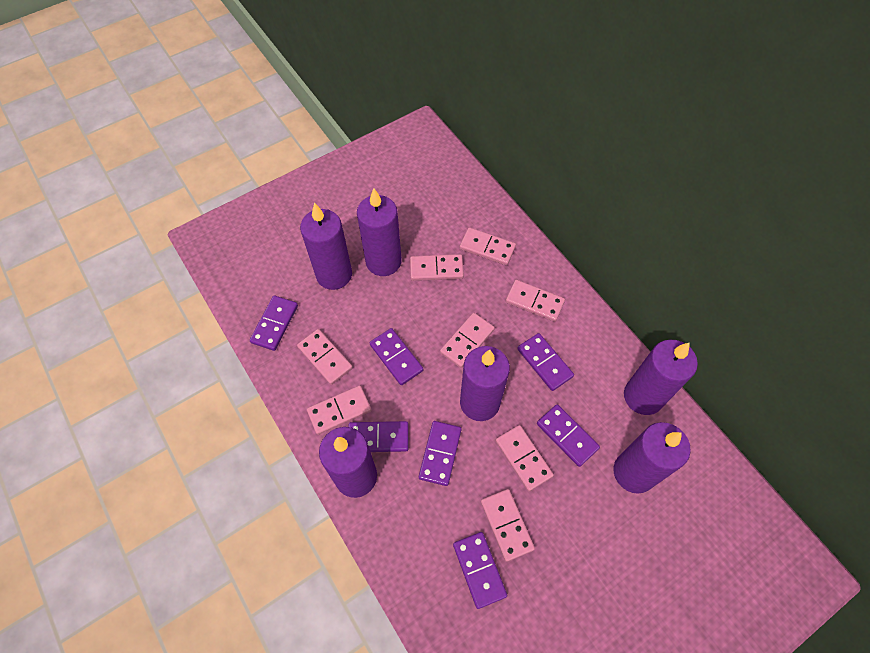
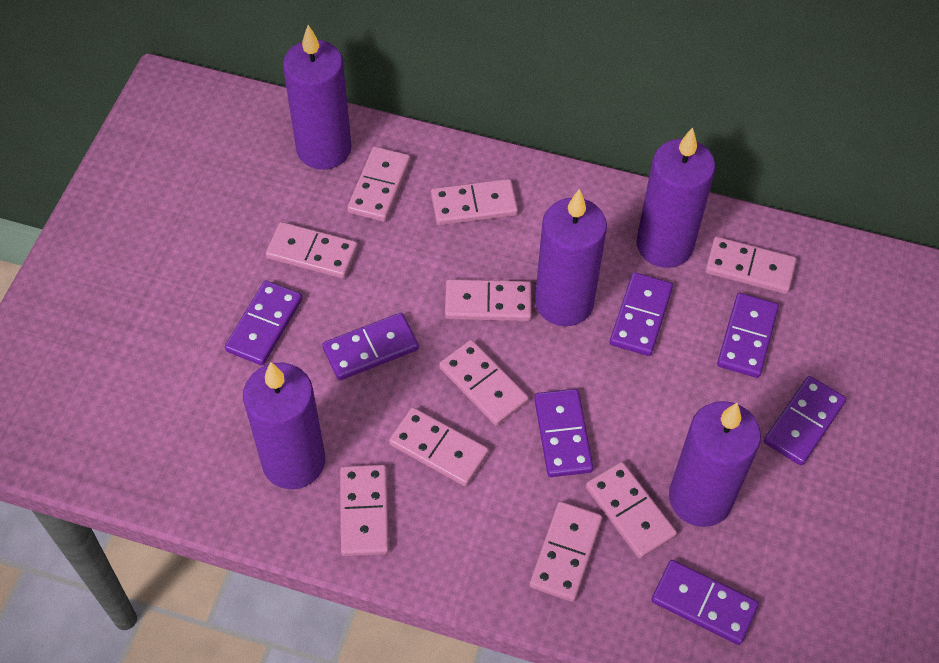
pink domino: 8 -> 10
purple candle: 6 -> 5

